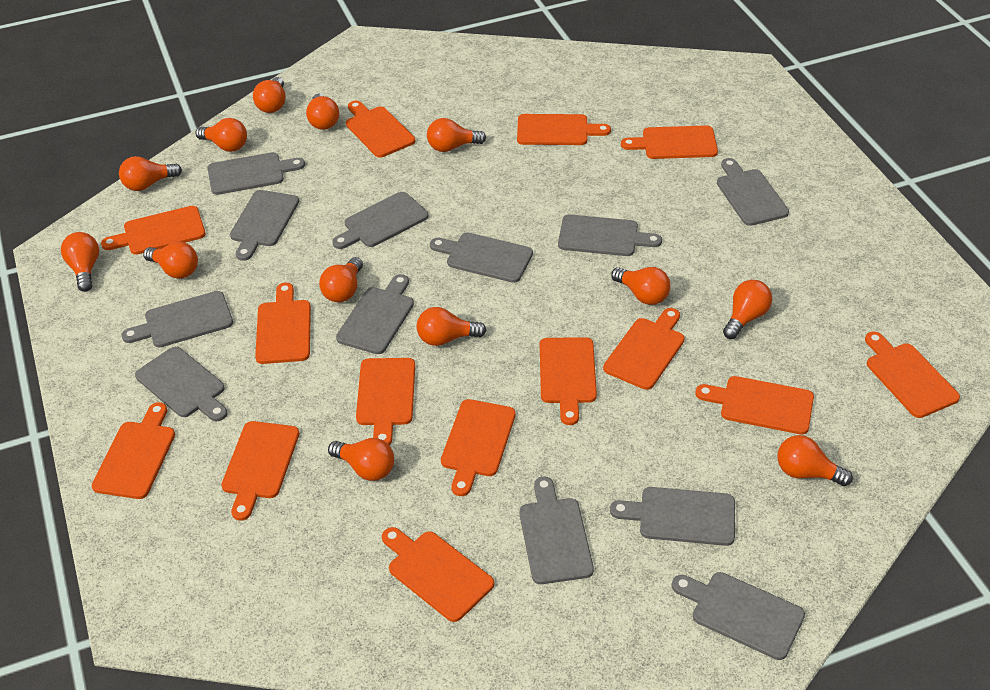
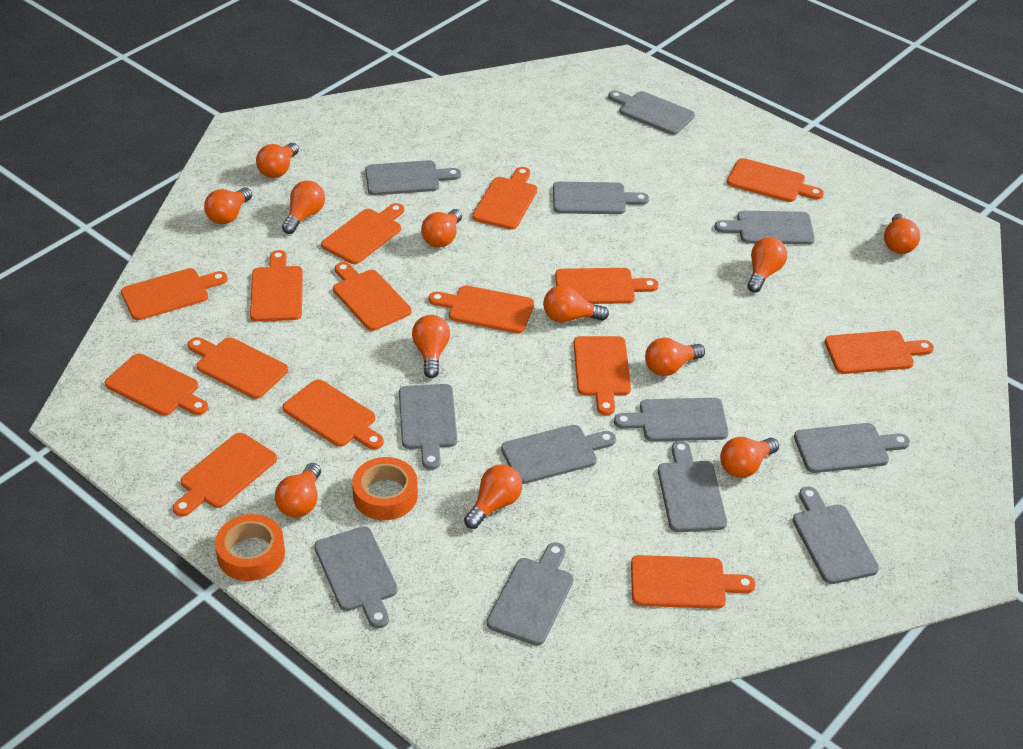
orange cutting board: 14 -> 15
orange light bulb: 13 -> 12
orange tape: 0 -> 2

